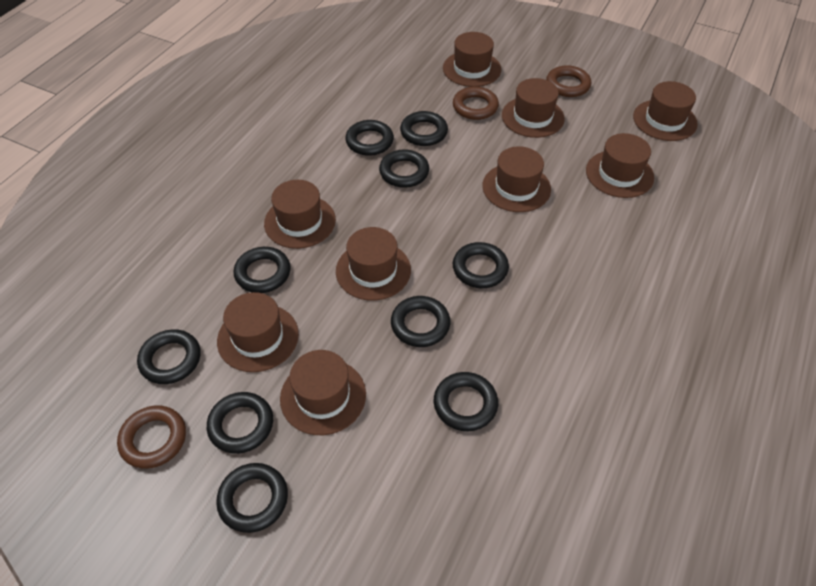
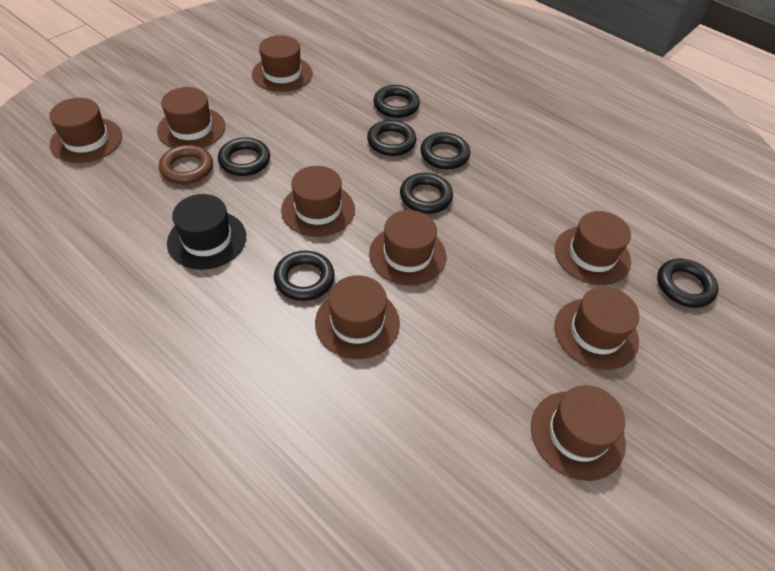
black hat: 0 -> 1
black ring: 10 -> 7
brown ring: 3 -> 1

